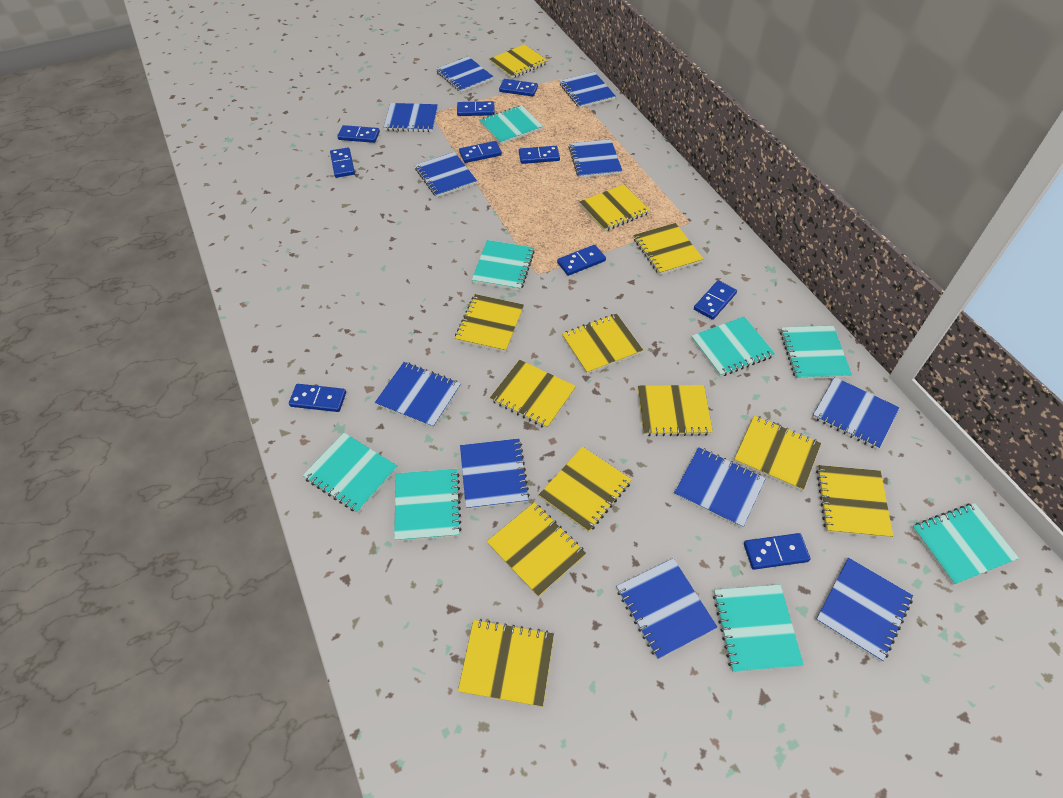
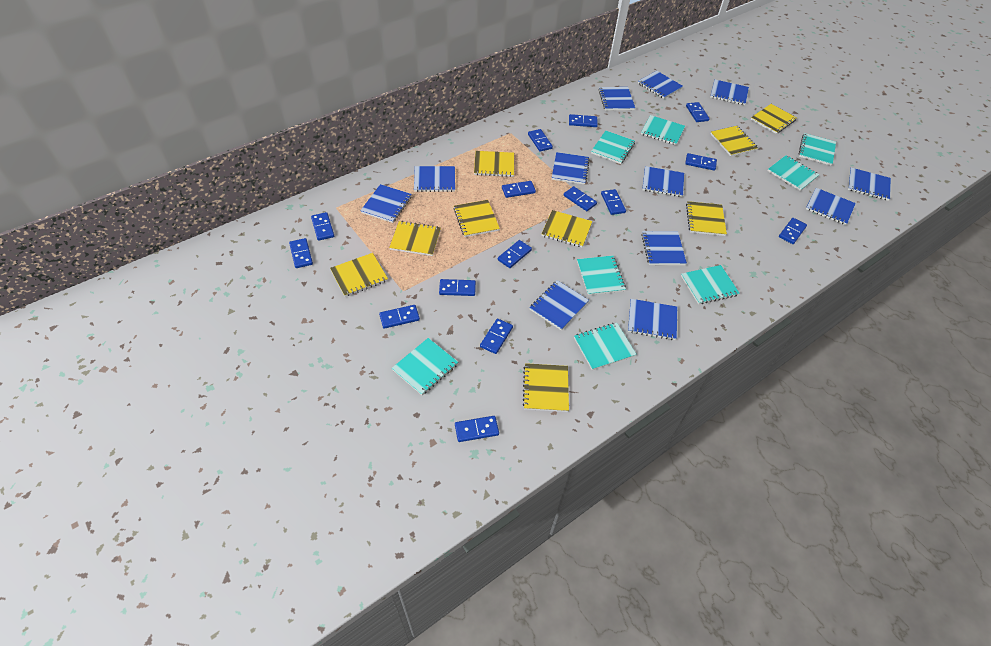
blue domino: 10 -> 15
blue notebook: 11 -> 12
yellow notebook: 12 -> 9

